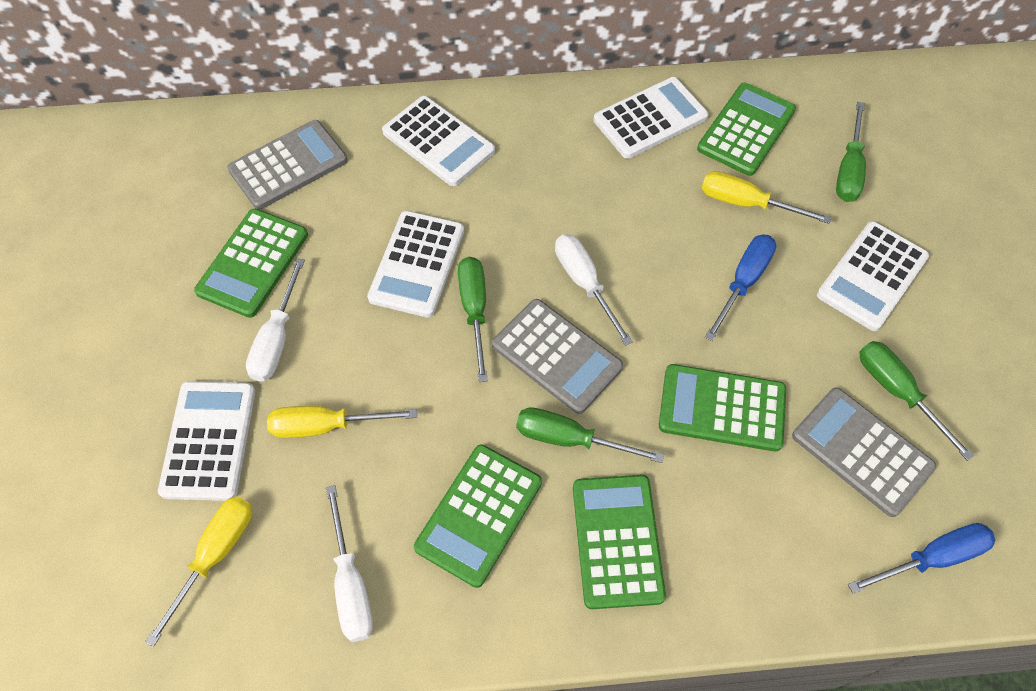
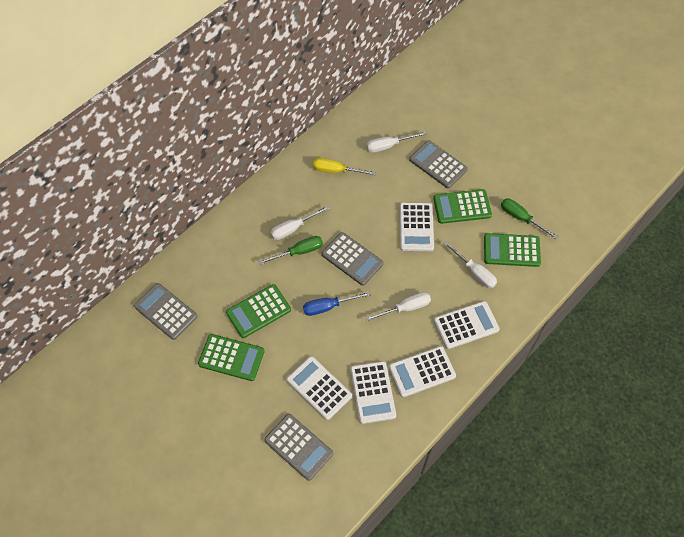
blue screwdriver: 2 -> 1
green calculator: 5 -> 4
green screwdriver: 4 -> 2
grey calculator: 3 -> 4
white screwdriver: 3 -> 4
yellow screwdriver: 3 -> 1

